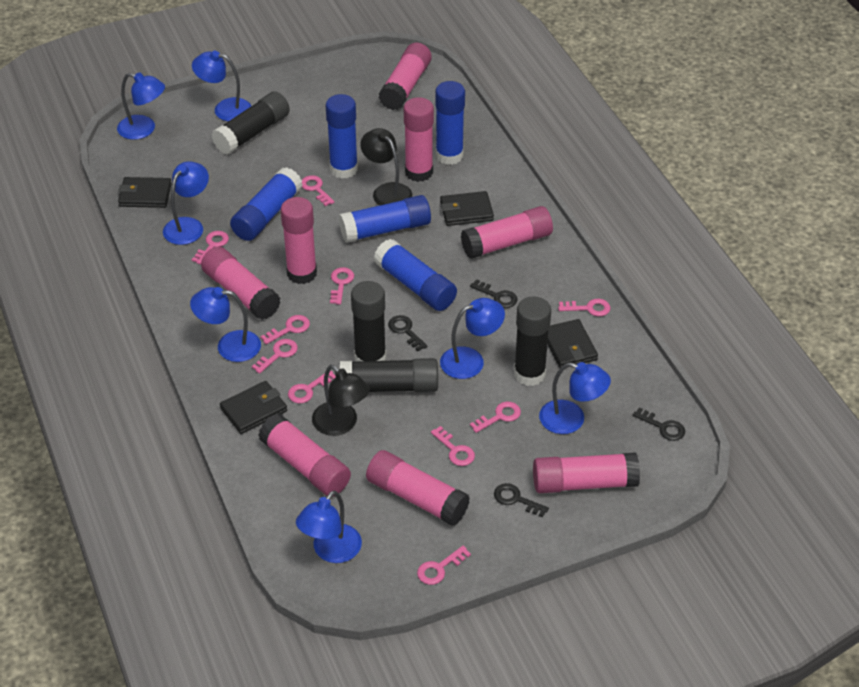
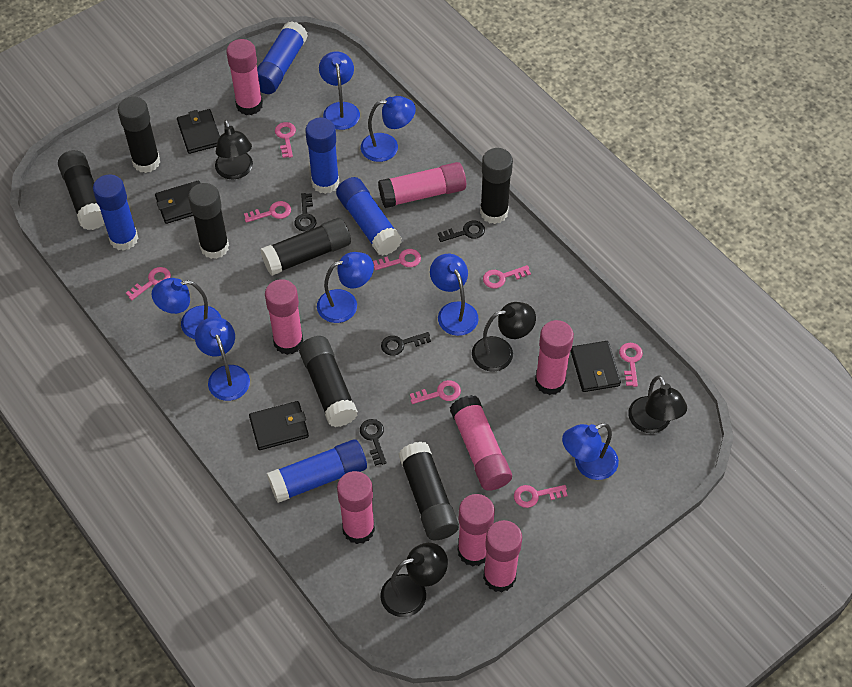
black glue stick: 4 -> 7
black lamp: 2 -> 4
pink key: 10 -> 8

